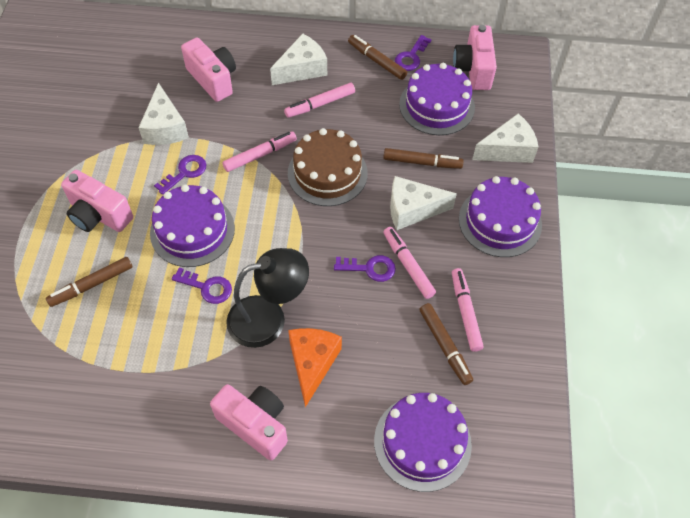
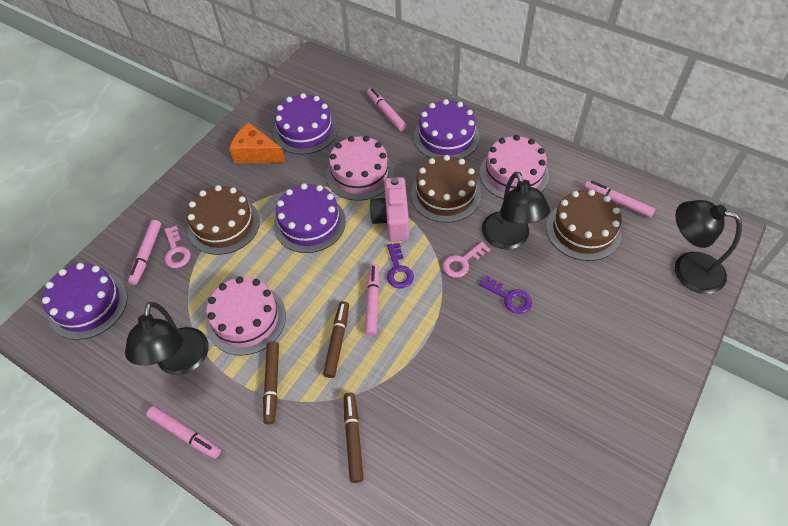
black lamp: 1 -> 3
brown cake: 1 -> 3
brown marker: 4 -> 3
pink cake: 0 -> 3
pink camera: 4 -> 1
pink key: 0 -> 2
pink marker: 4 -> 5
purple key: 4 -> 2
white cheese: 4 -> 0

